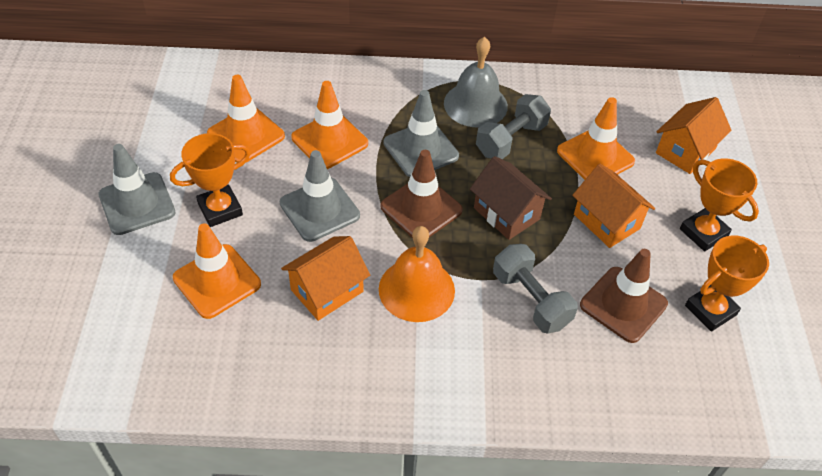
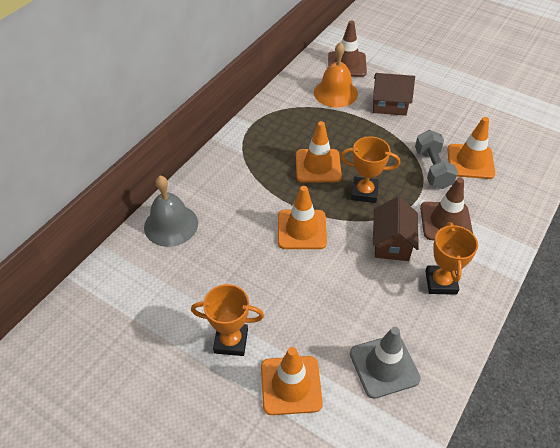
brown house: 1 -> 2
grey dumbbell: 2 -> 1
grey traffic cone: 3 -> 1
orange house: 3 -> 0

